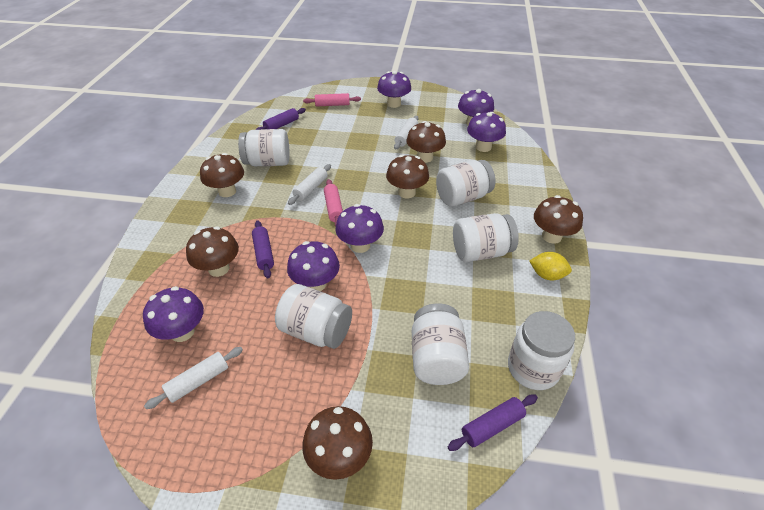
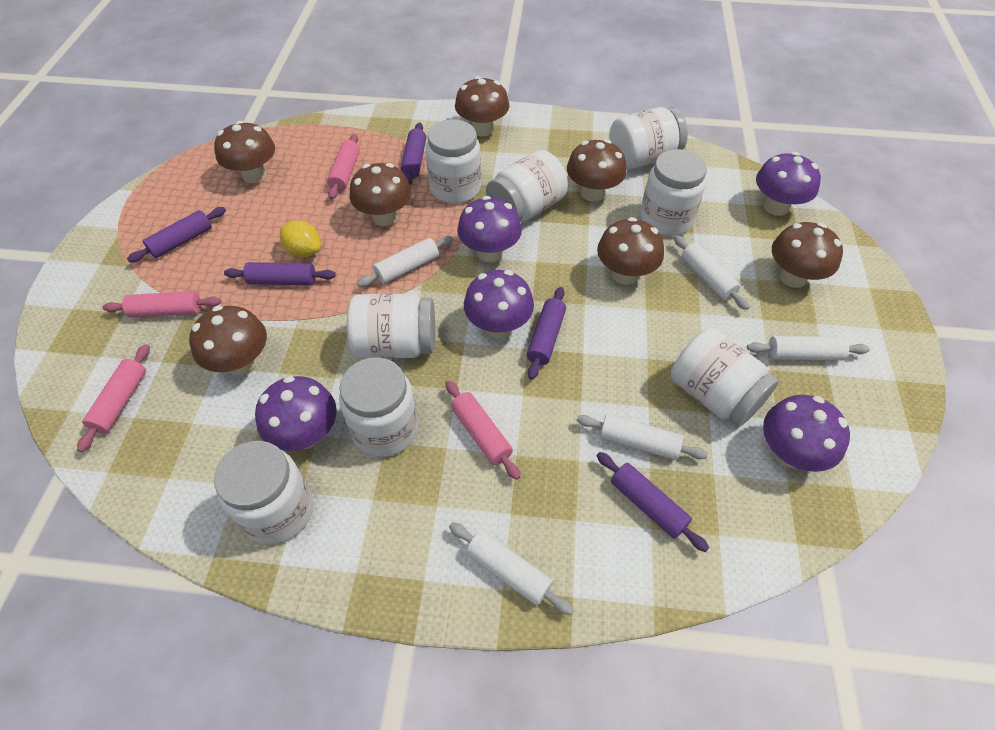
brown mushroom: 6 -> 7
pink rolling pin: 2 -> 4
purple mushroom: 6 -> 5
purple rolling pin: 3 -> 5
white jar: 6 -> 8
white rolling pin: 3 -> 5

